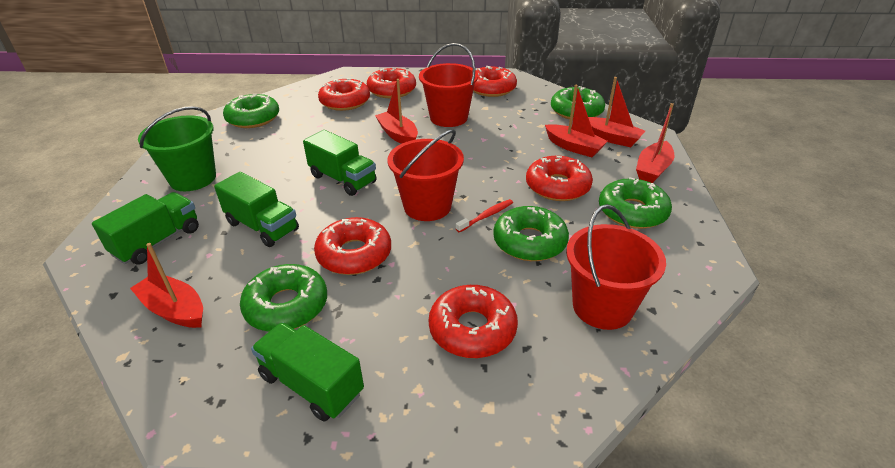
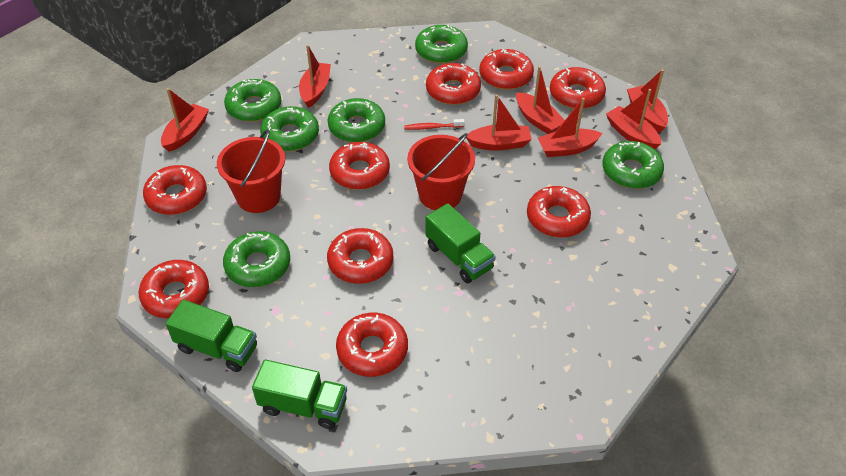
green bucket: 1 -> 0
green donut: 5 -> 6
green truck: 4 -> 3
red boat: 5 -> 7
red bucket: 3 -> 2
red donut: 6 -> 9

